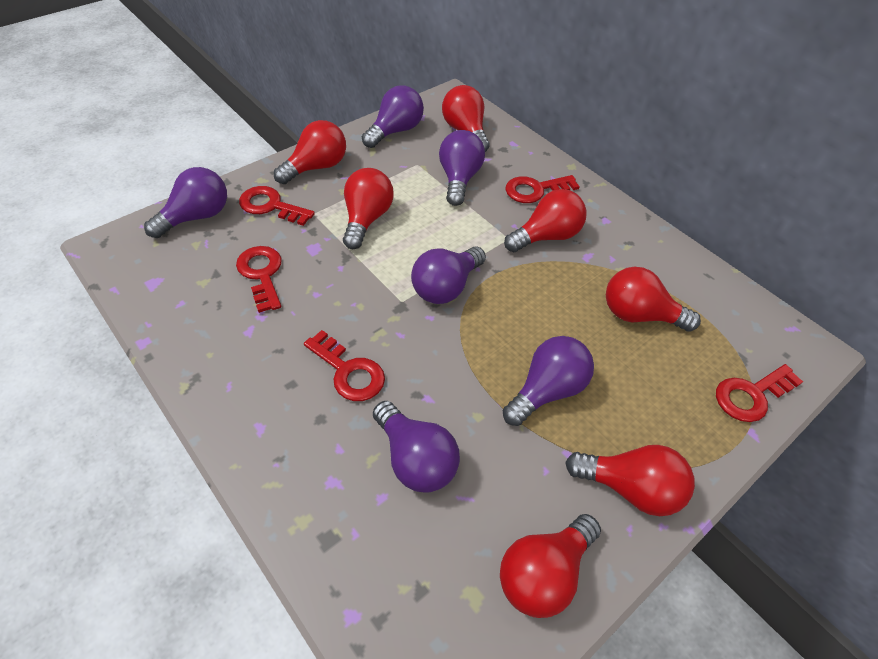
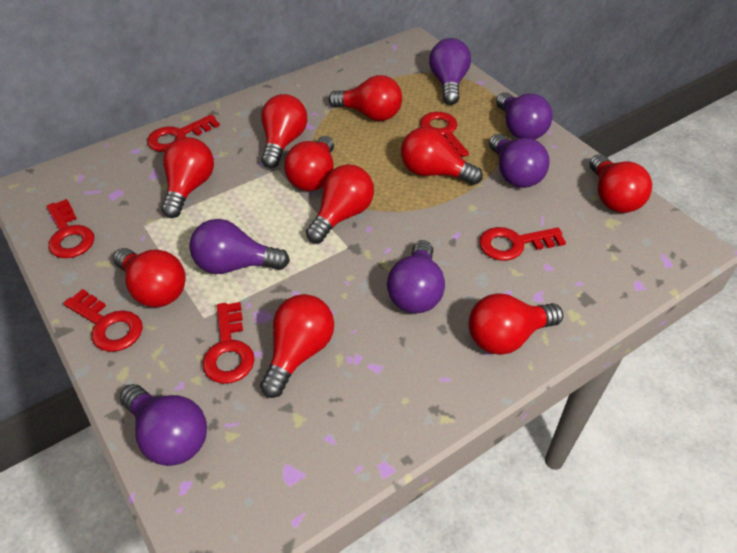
red key: 5 -> 6
red light bulb: 7 -> 10

